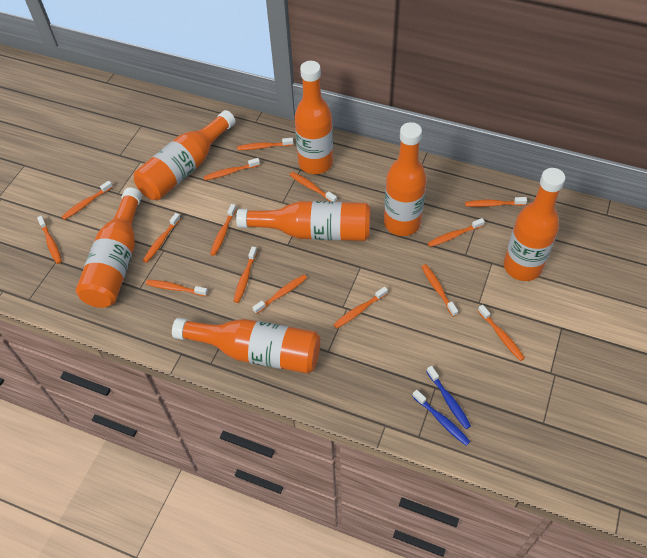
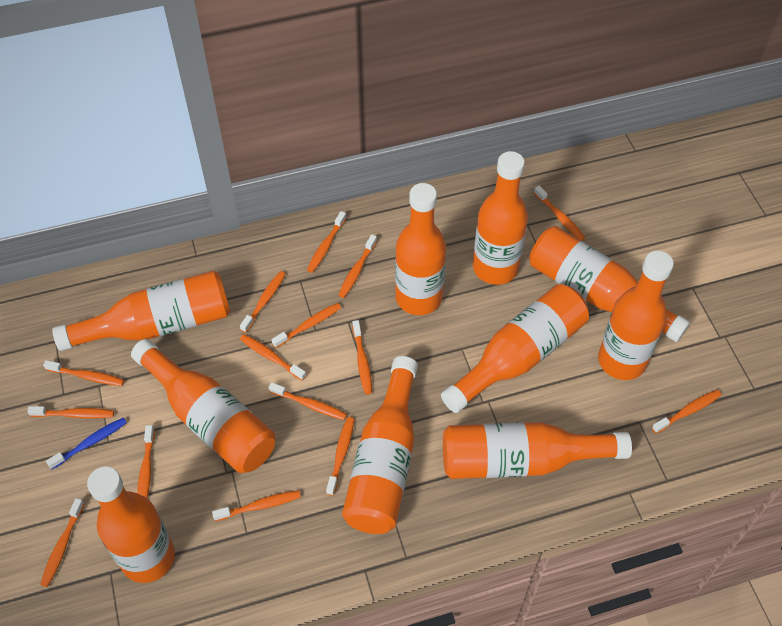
blue toothbrush: 2 -> 1
orange bottle: 7 -> 10

